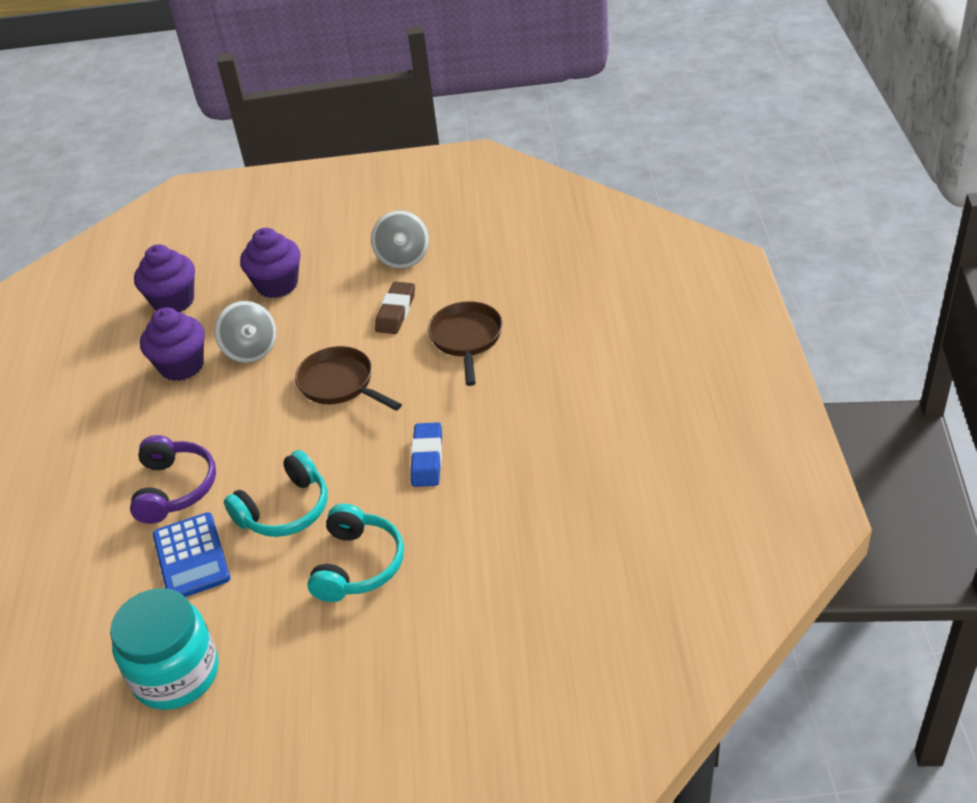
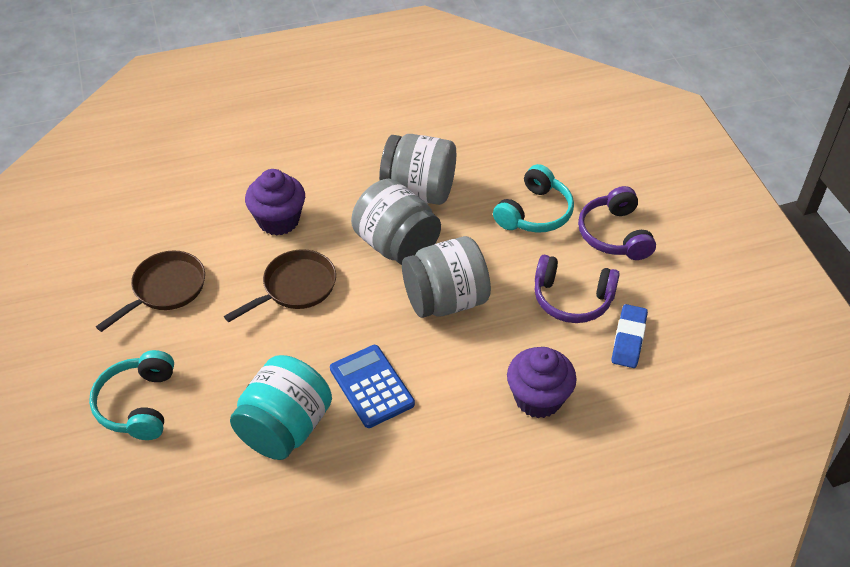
brown eraser: 1 -> 0
grey jar: 0 -> 3
grey spinning top: 2 -> 0
purple cupcake: 3 -> 2
purple headphones: 1 -> 2

